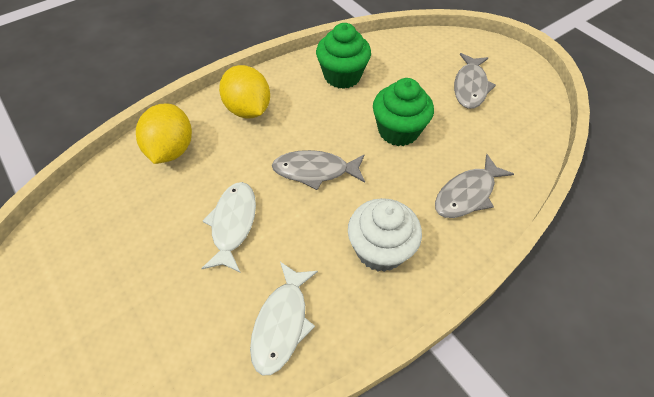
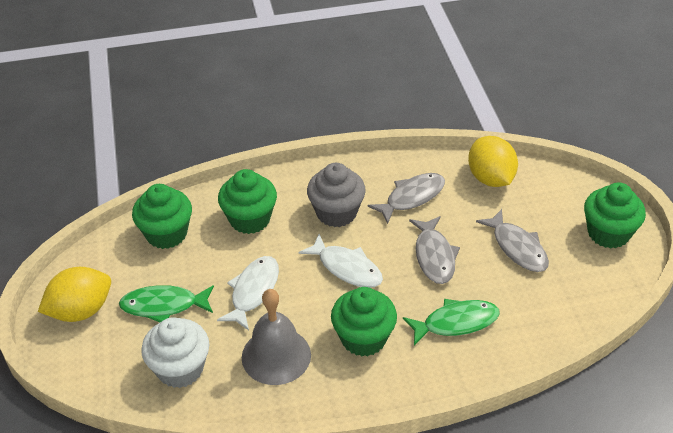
green cupcake: 2 -> 4
green fish: 0 -> 2
grey bell: 0 -> 1
grey cupcake: 0 -> 1

